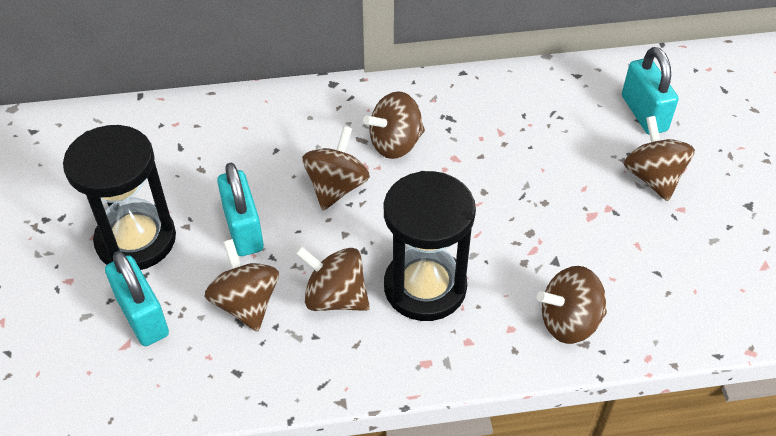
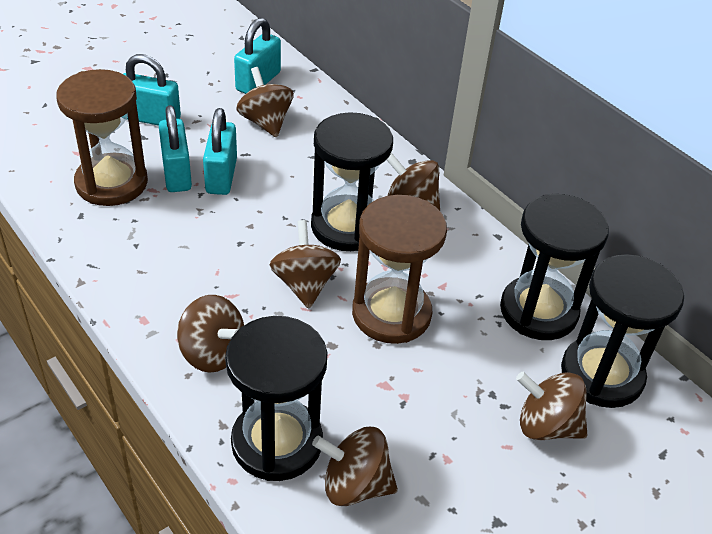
black hourglass: 2 -> 4
brown hourglass: 0 -> 2
turquoise padlock: 3 -> 4

